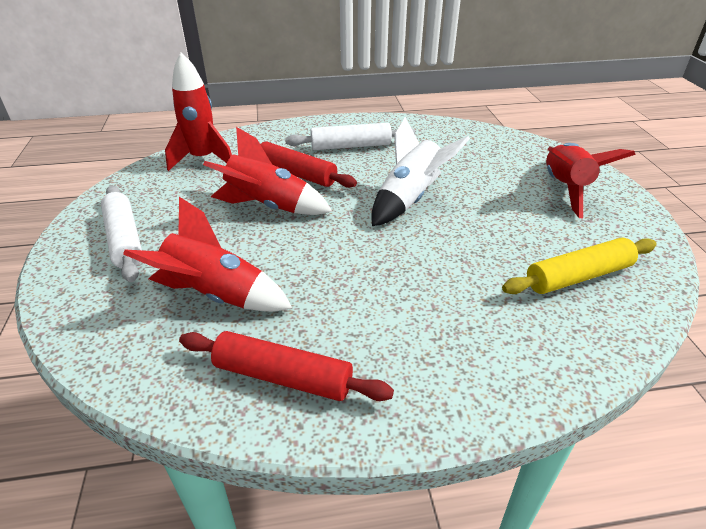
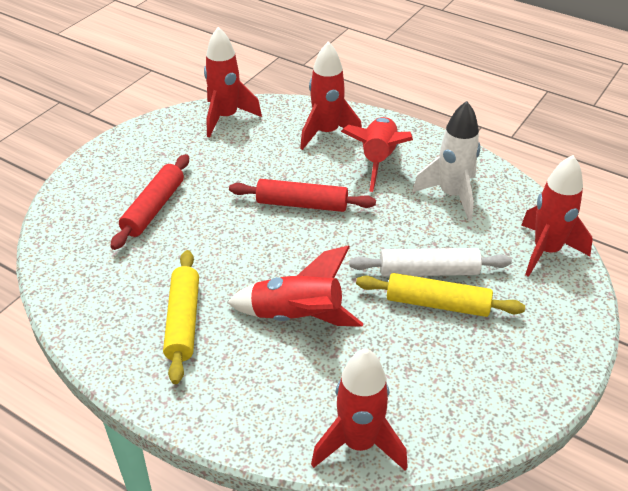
red rocket: 4 -> 6
white rolling pin: 2 -> 1
yellow rolling pin: 1 -> 2

